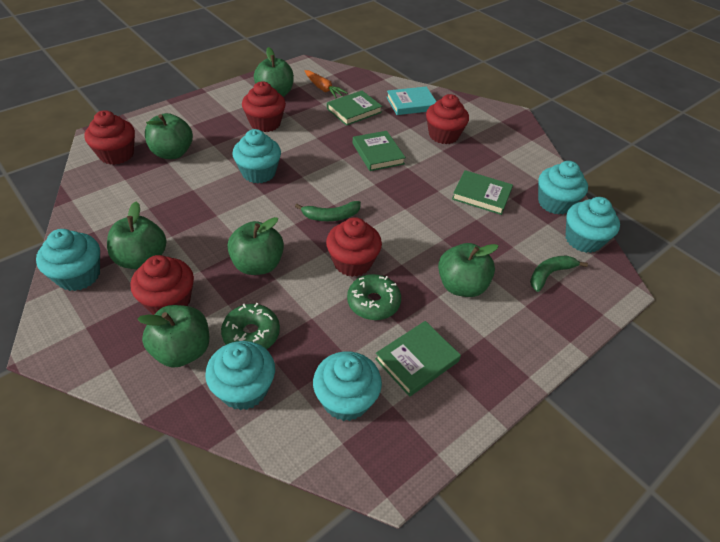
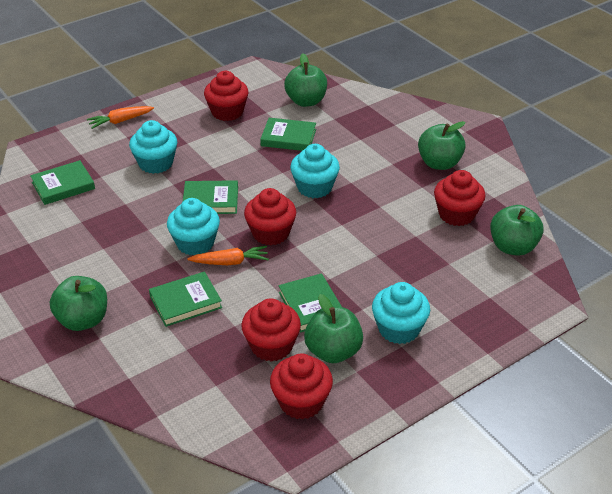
green apple: 6 -> 5
green banana: 2 -> 0
green book: 4 -> 5
green donut: 2 -> 0
orange carrot: 1 -> 2
turquoise book: 1 -> 0
turquoise cupcake: 6 -> 4

